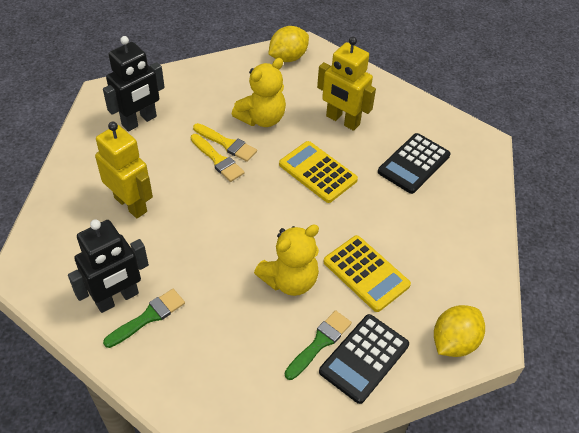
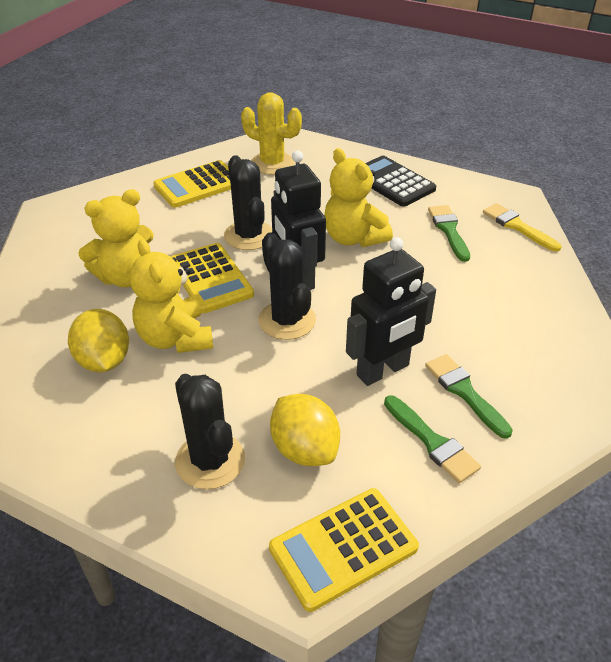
black cactus: 0 -> 3
black calculator: 2 -> 1
green brush: 2 -> 3
yellow brush: 2 -> 1
yellow cactus: 0 -> 1
yellow calculator: 2 -> 3
yellow robot: 2 -> 0
yellow teddy bear: 2 -> 3

